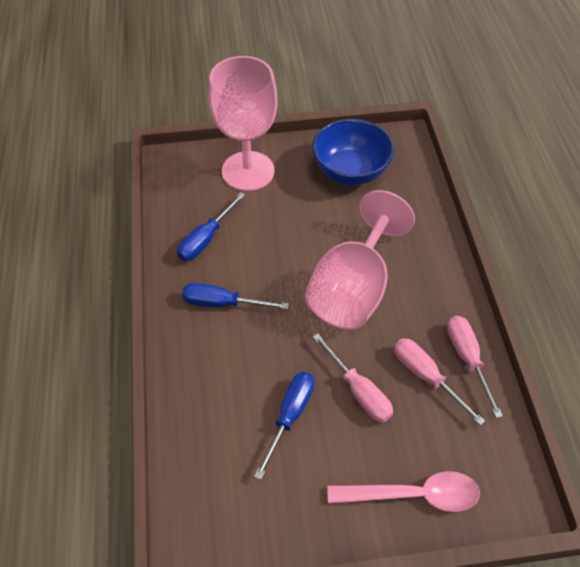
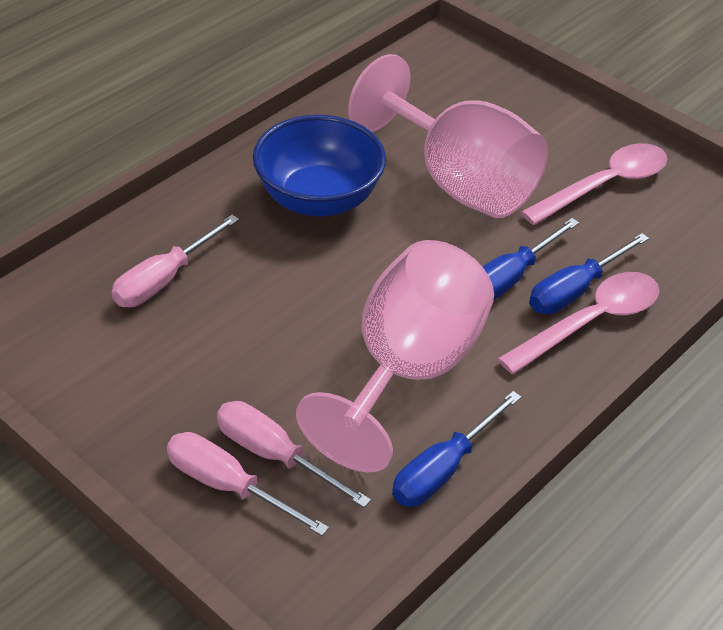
pink spoon: 1 -> 2

